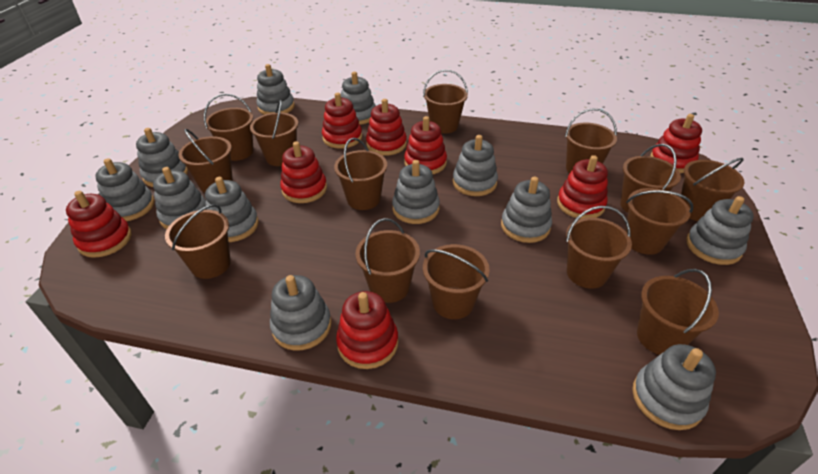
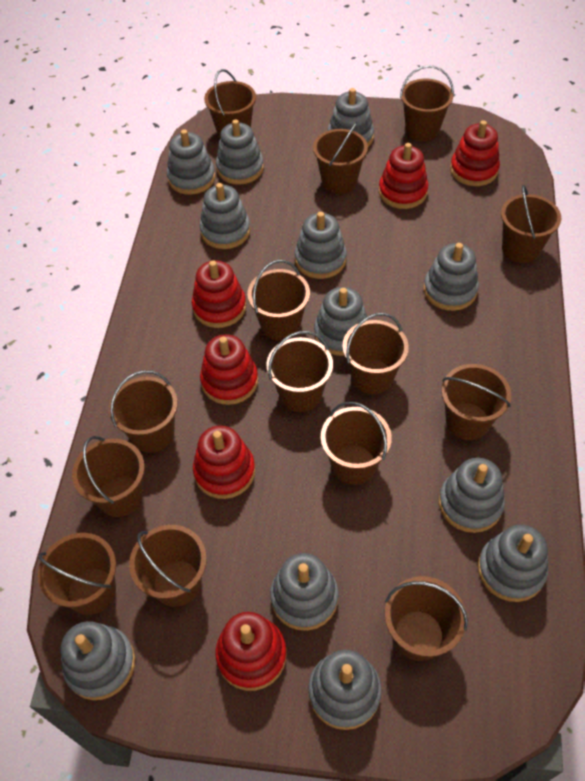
red stacking toy: 8 -> 6

